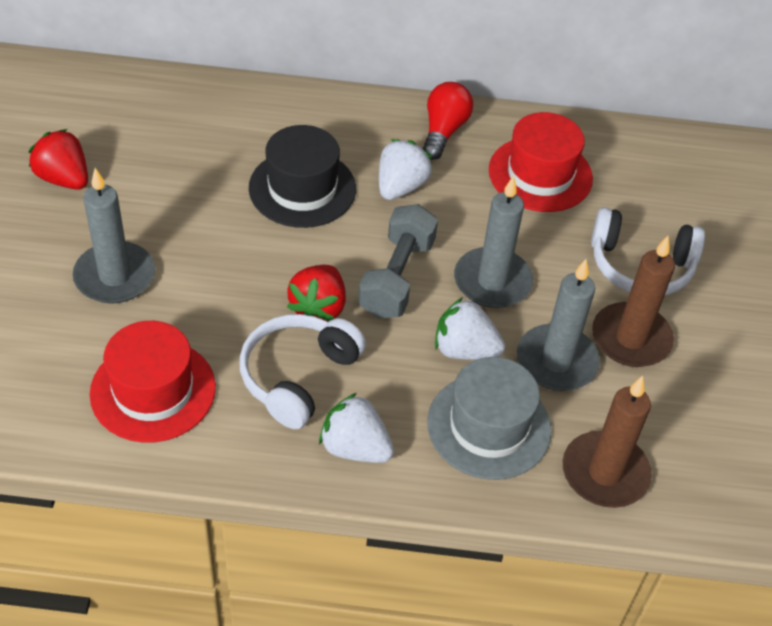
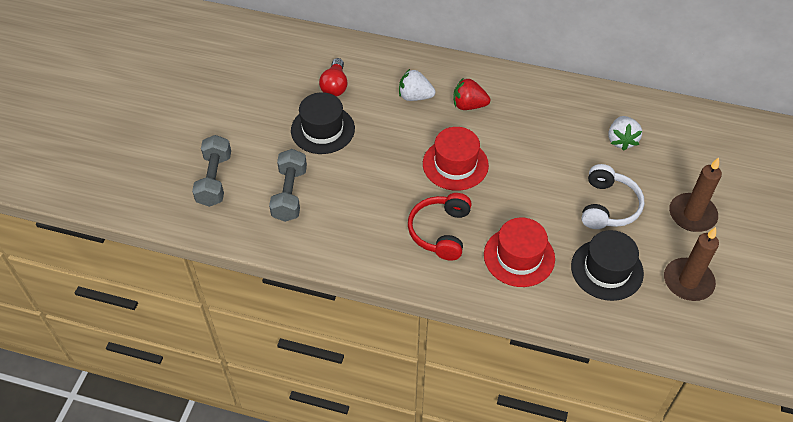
black hat: 1 -> 2
grey candle: 3 -> 0
grey dumbbell: 1 -> 2
grey hat: 1 -> 0
red headphones: 0 -> 1
red strawberry: 2 -> 1
white headphones: 2 -> 1
white strawberry: 3 -> 2

